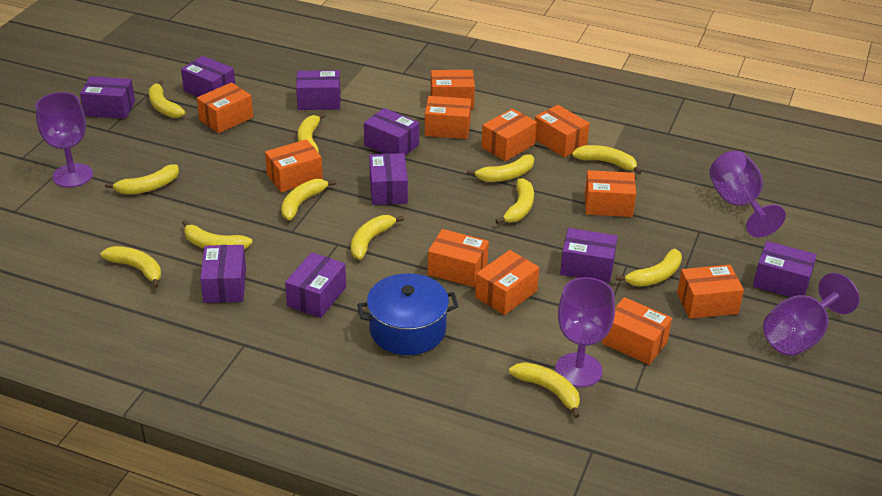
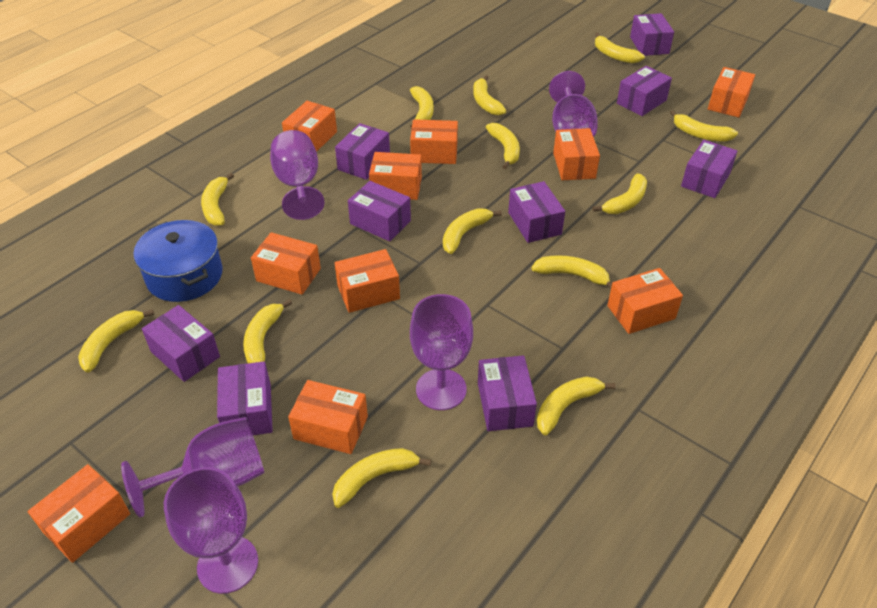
orange box: 11 -> 10
purple goblet: 4 -> 5
yellow banana: 12 -> 13

